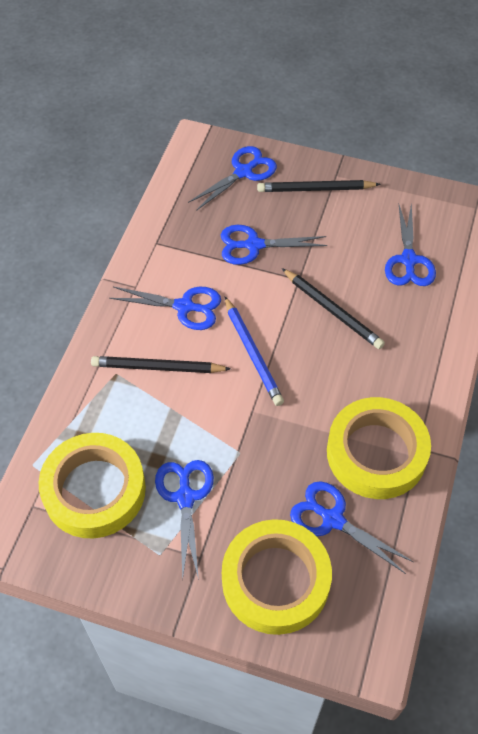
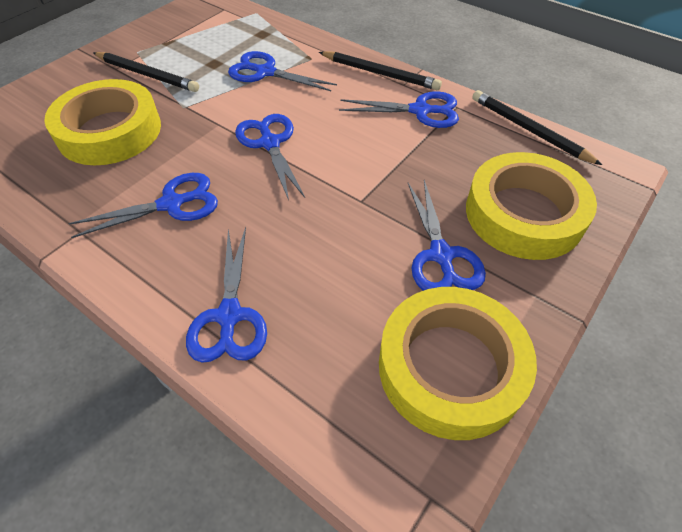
blue pencil: 1 -> 0

